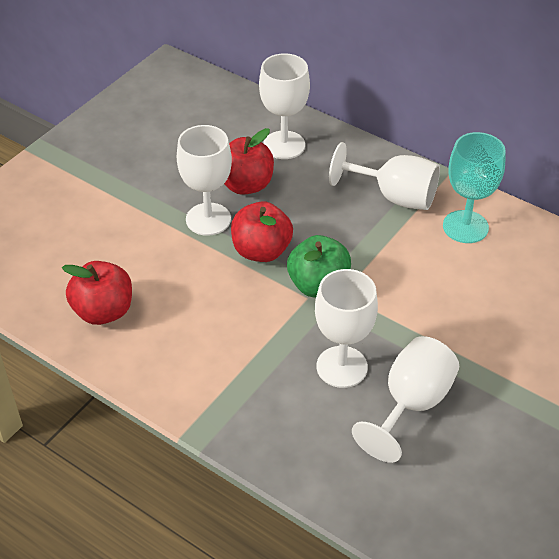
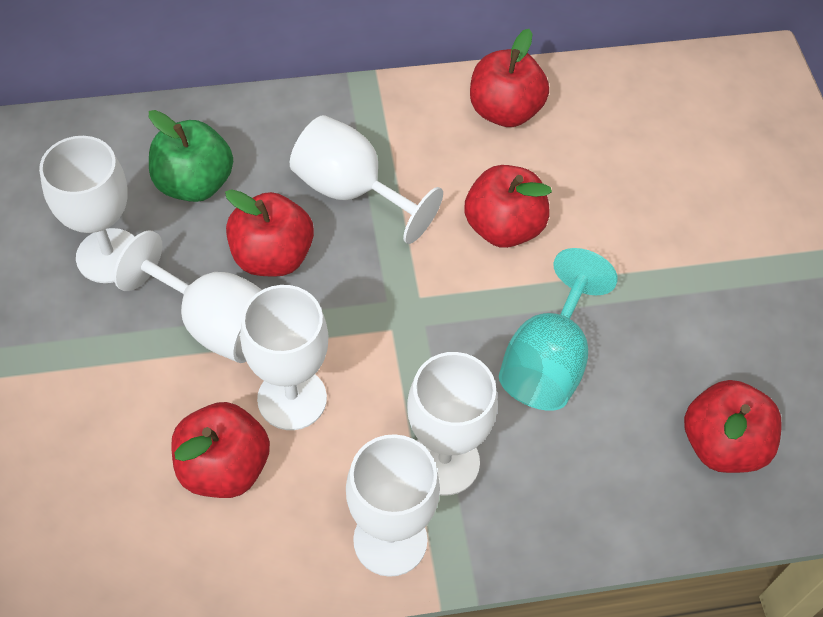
red apple: 3 -> 5
white goblet: 5 -> 6

